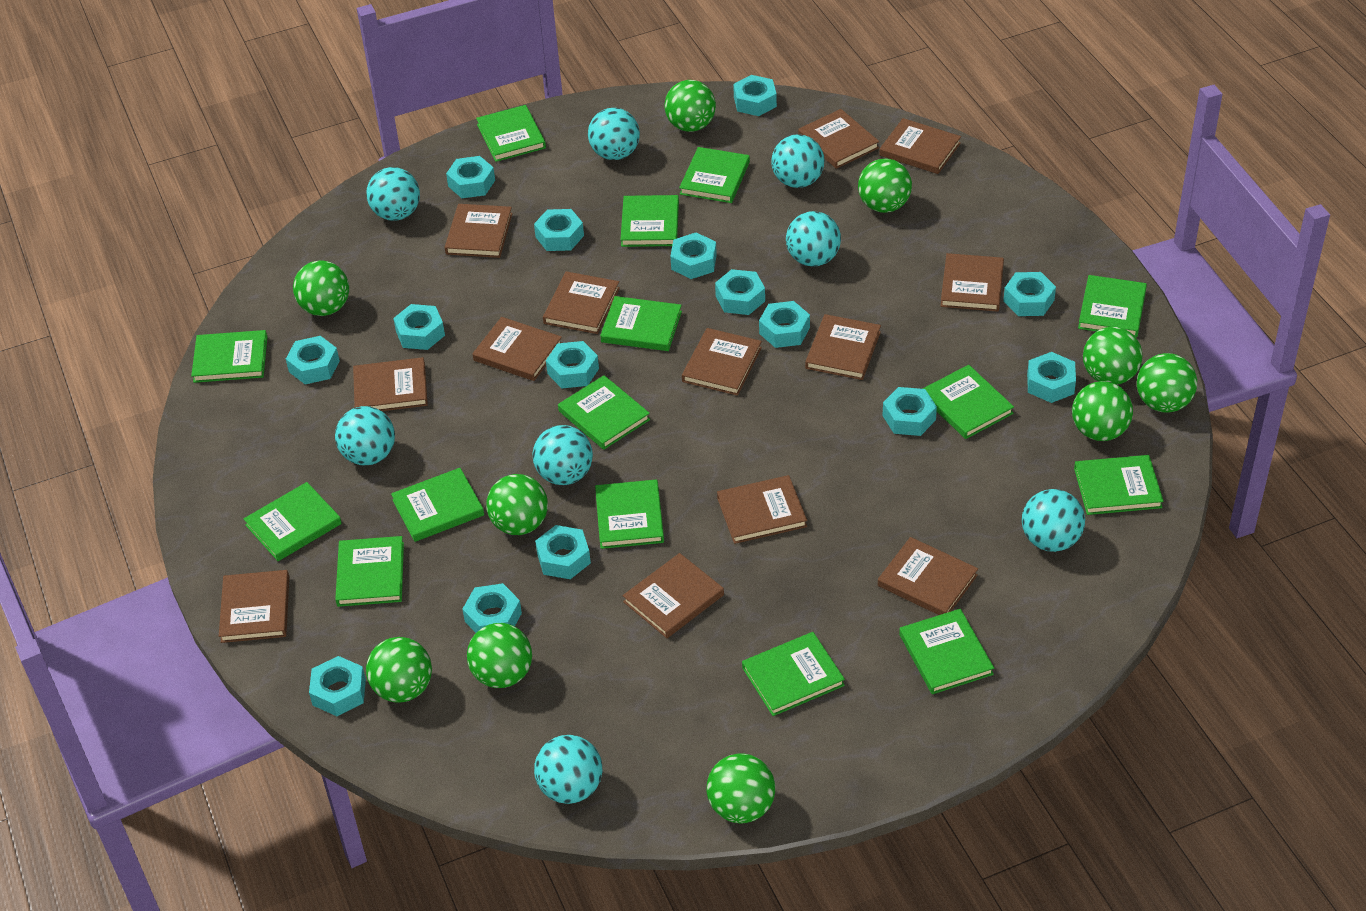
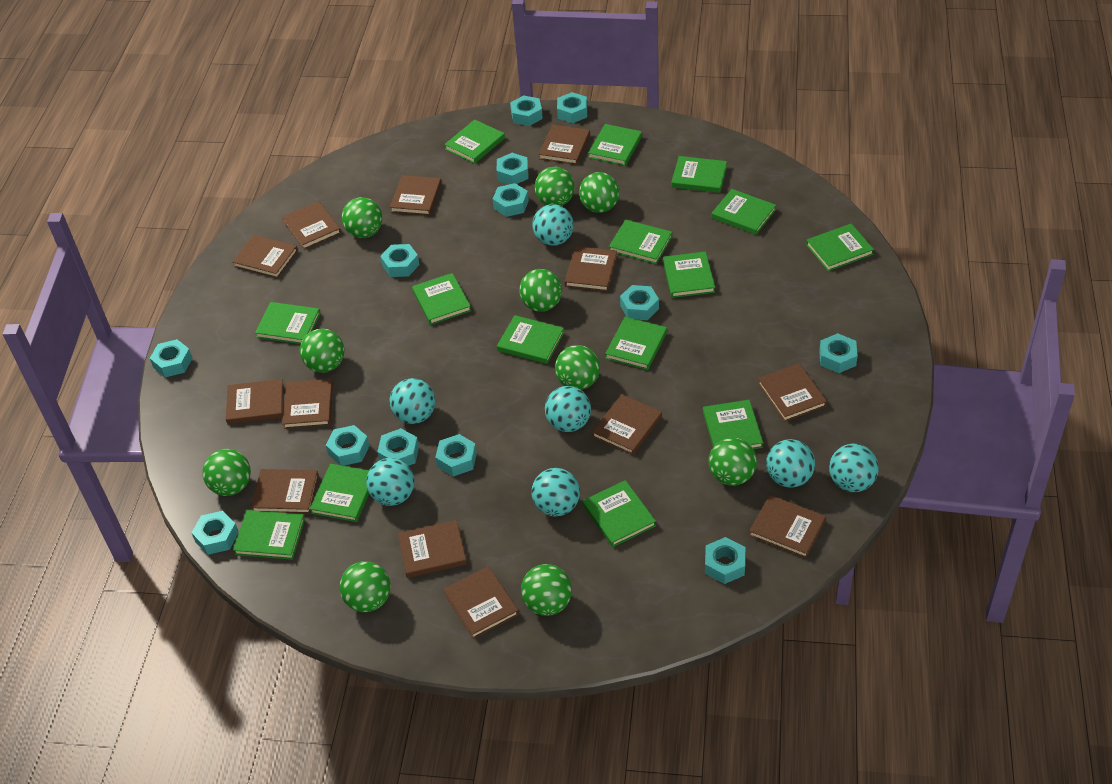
turquoise ball: 8 -> 7
turquoise nut: 15 -> 13

